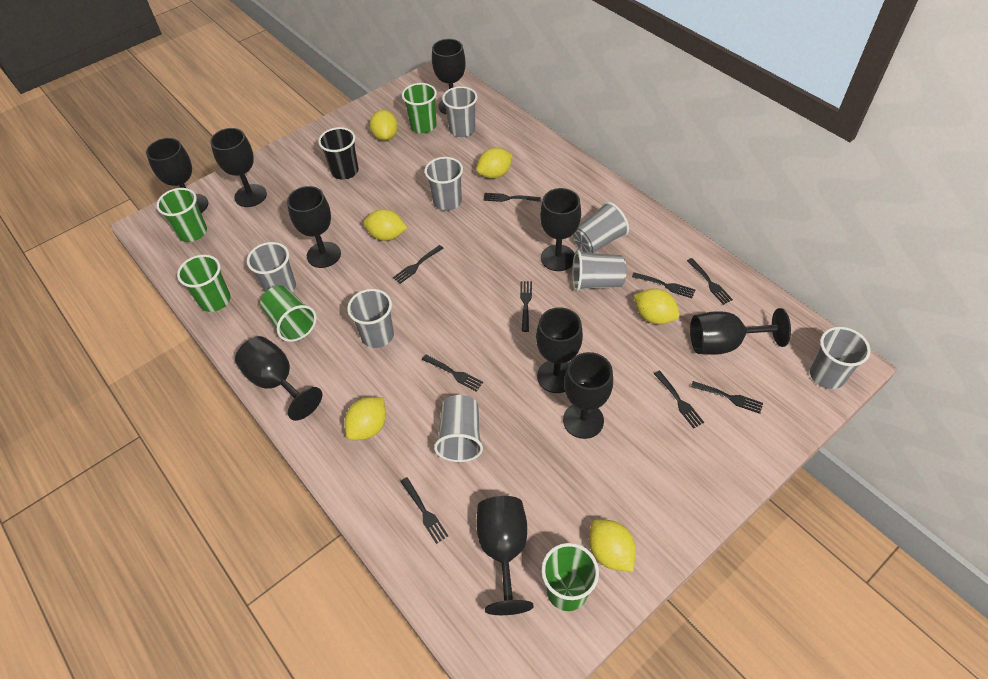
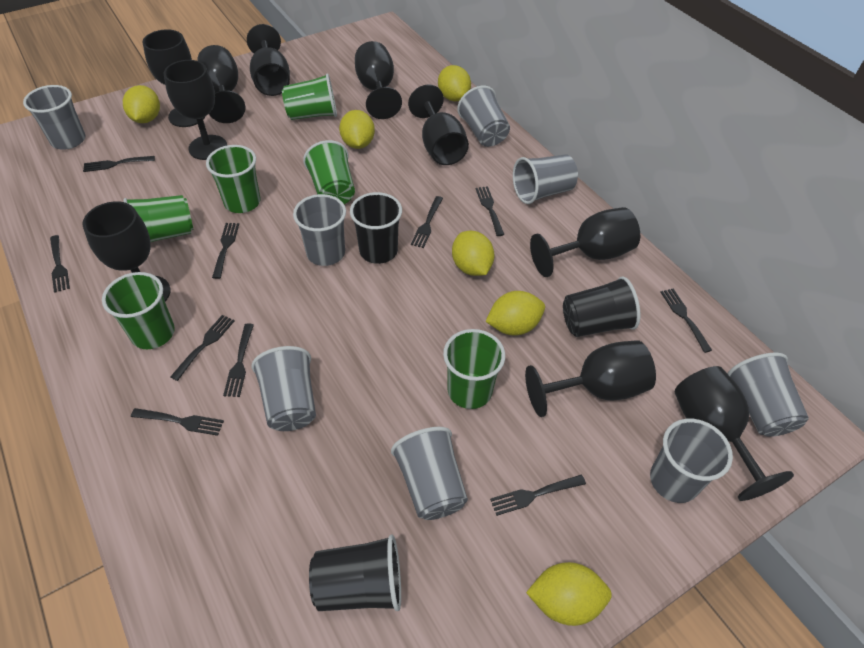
black cup: 1 -> 3
black fork: 9 -> 10
green cup: 5 -> 6

